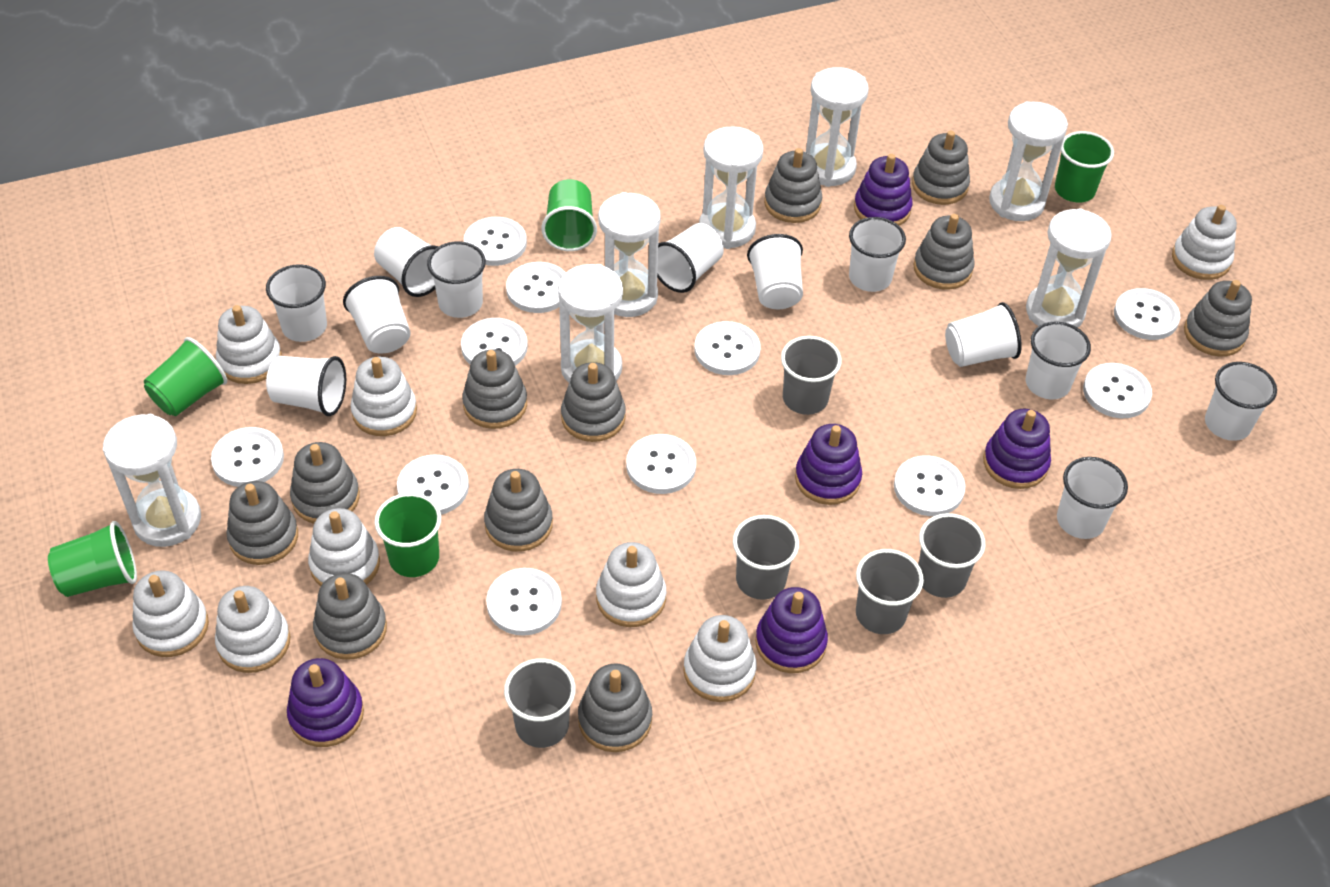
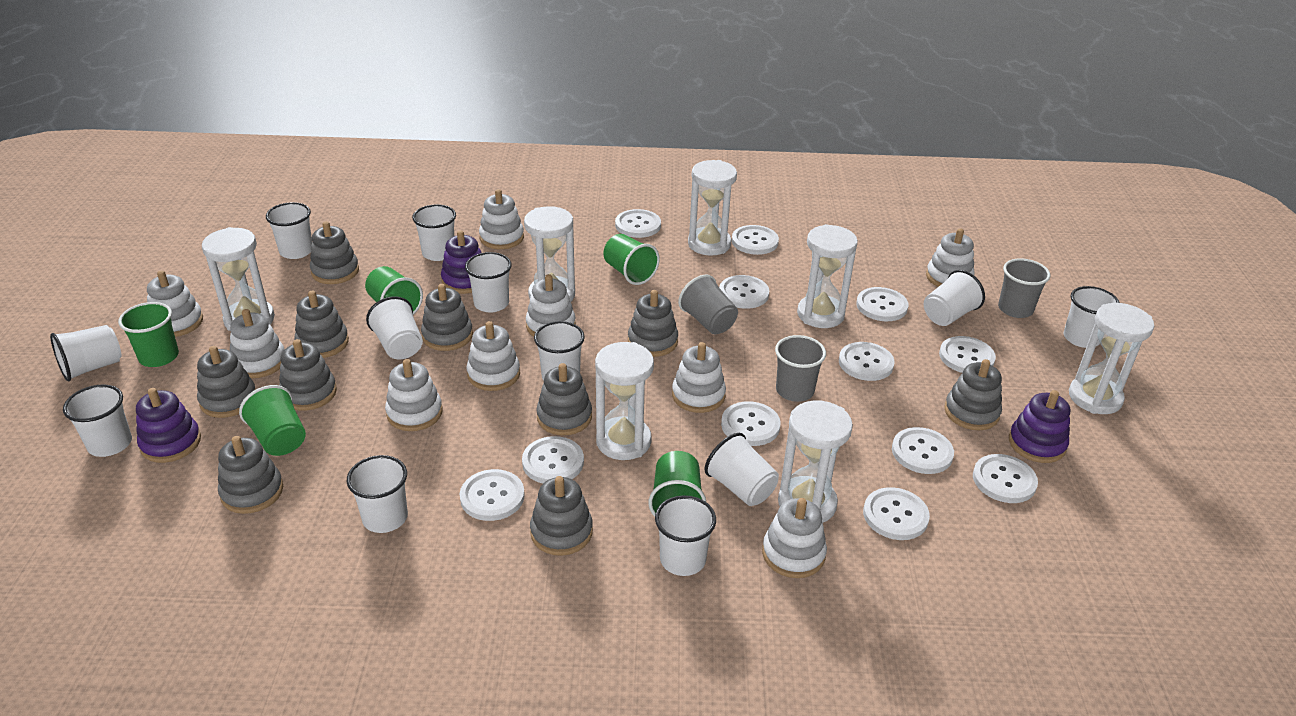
grey cup: 5 -> 3
grey stacking toy: 11 -> 10
purple stacking toy: 5 -> 3
white button: 11 -> 12
white stacking toy: 8 -> 9

